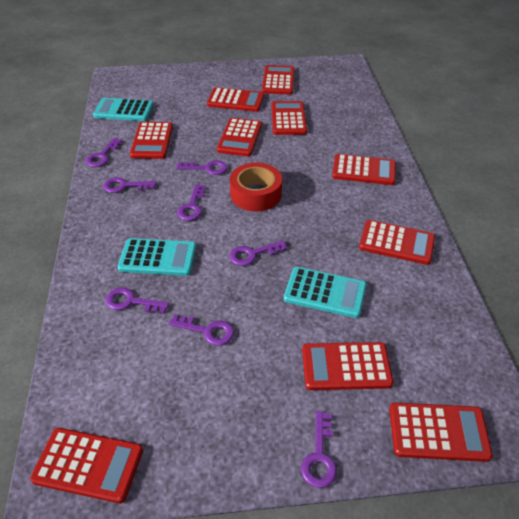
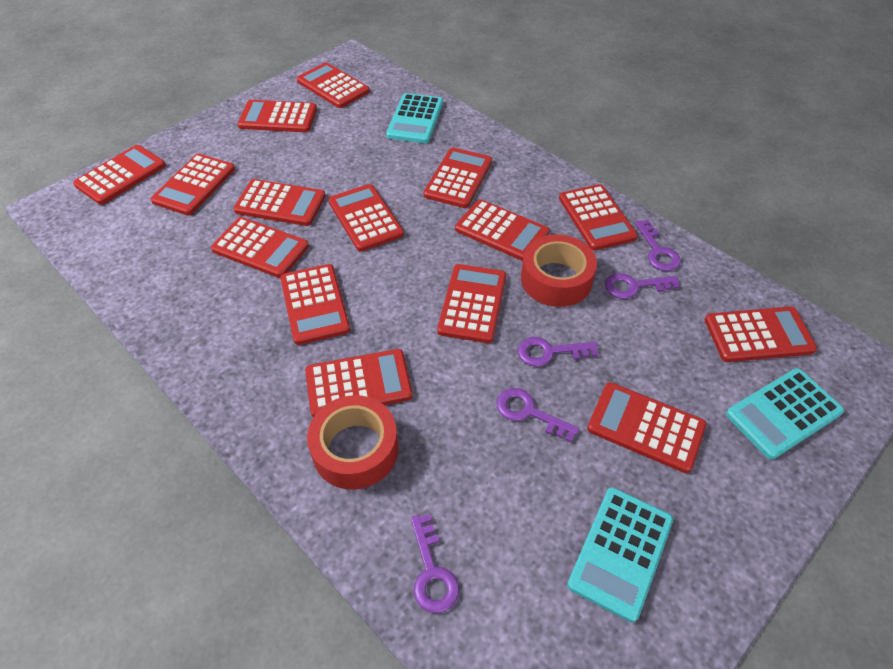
purple key: 8 -> 5
red calculator: 10 -> 15
red tape: 1 -> 2

